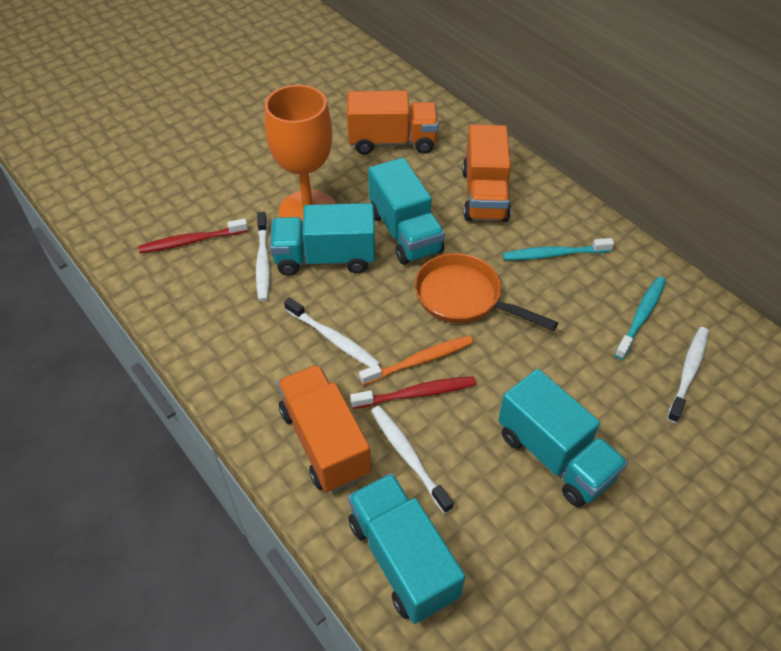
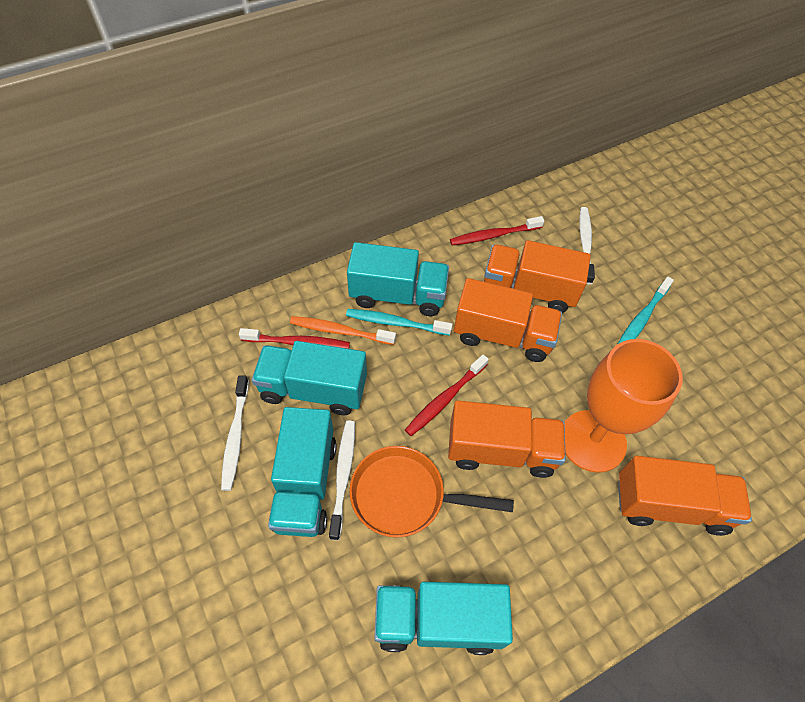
orange truck: 3 -> 4
red toothbrush: 2 -> 3
white toothbrush: 4 -> 3

